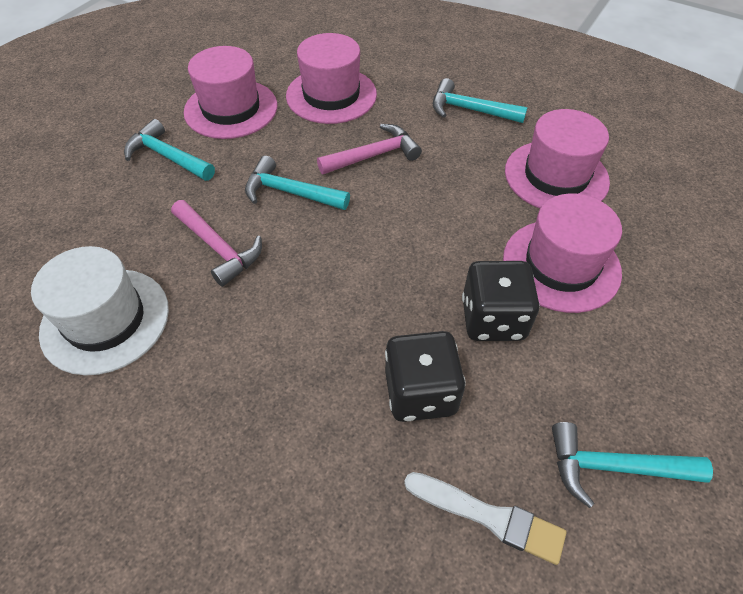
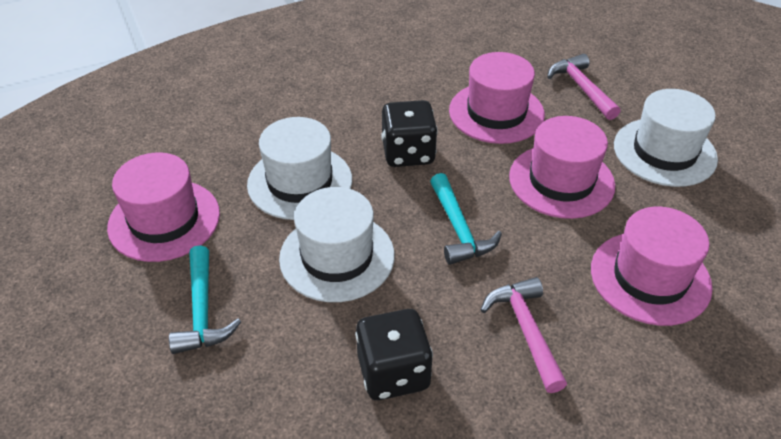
turquoise hammer: 4 -> 2
white brush: 1 -> 0
white hat: 1 -> 3

